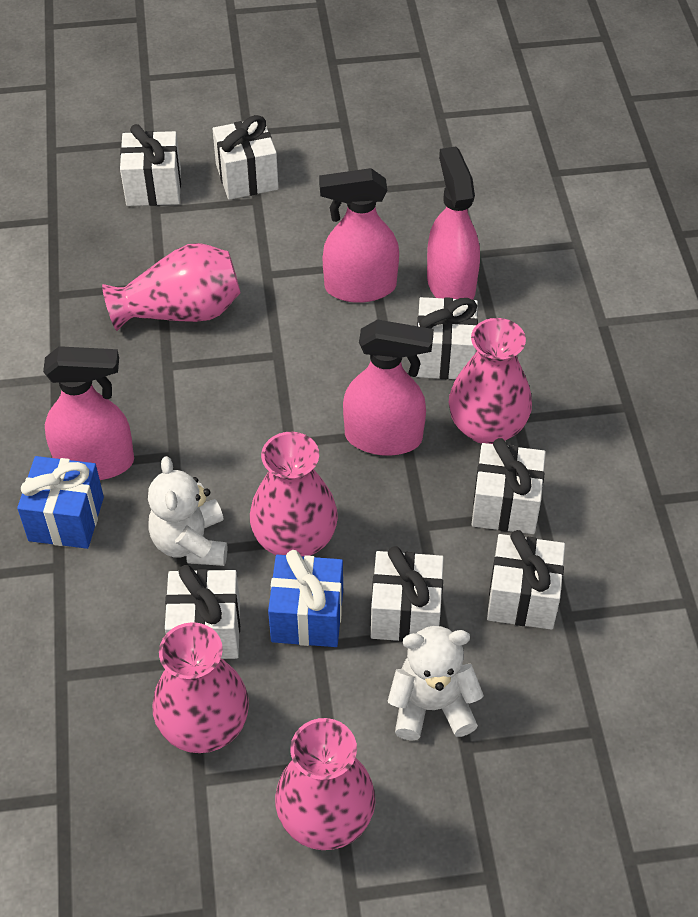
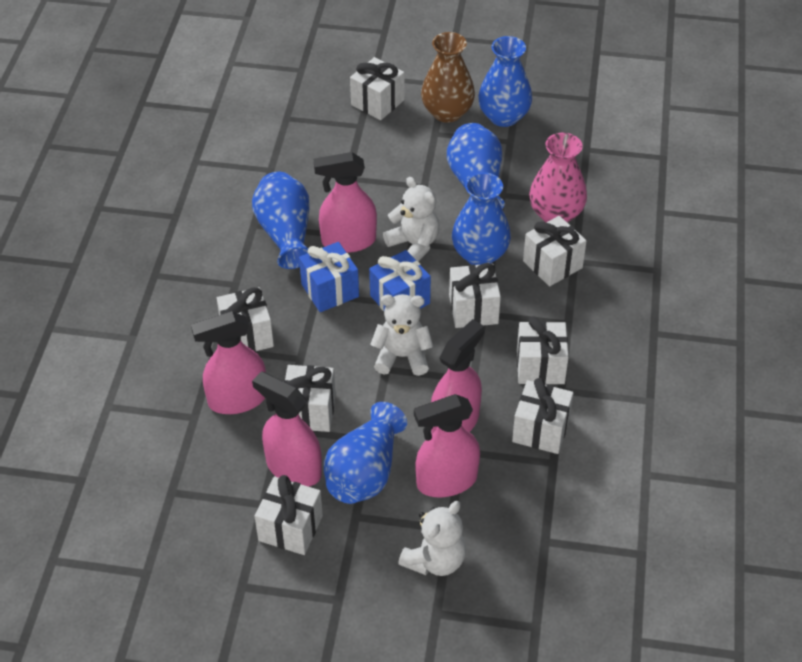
blue vase: 0 -> 5
brown vase: 0 -> 1
pink spray bottle: 4 -> 5
pink vase: 5 -> 1
white gift: 7 -> 8
white teddy bear: 2 -> 3

